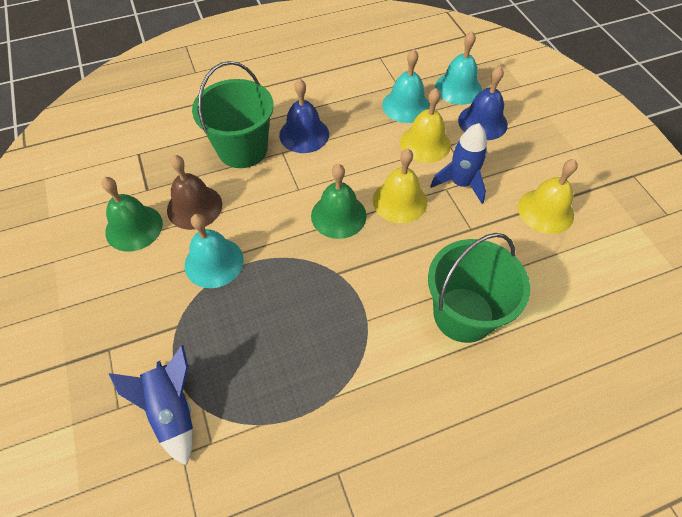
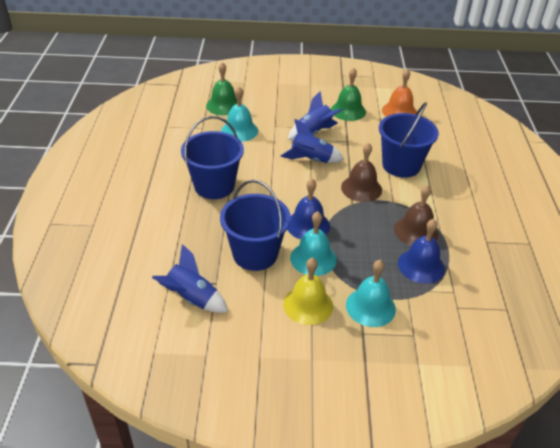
blue bucket: 0 -> 3
blue rocket: 2 -> 3
brown bell: 1 -> 2
green bucket: 2 -> 0
orange bell: 0 -> 1
yellow bell: 3 -> 1

